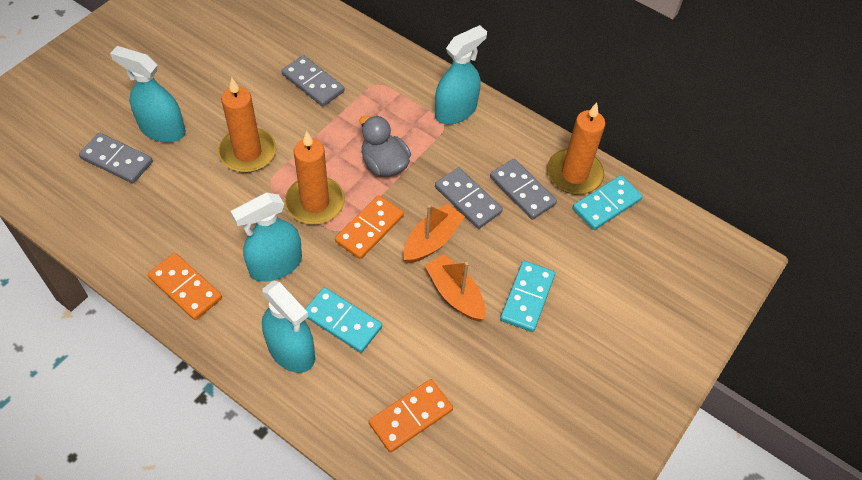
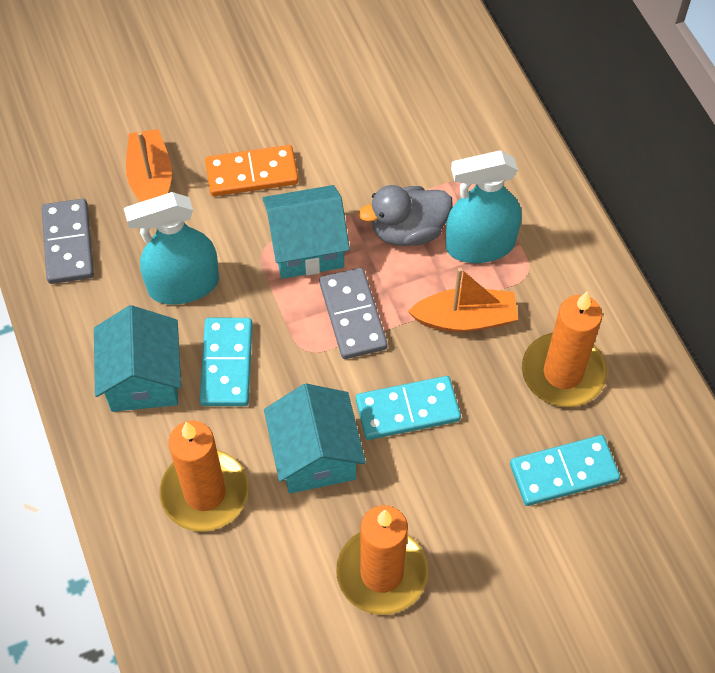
grey domino: 4 -> 2
orange domino: 3 -> 1
turquoise house: 0 -> 3
turquoise spray bottle: 4 -> 2

